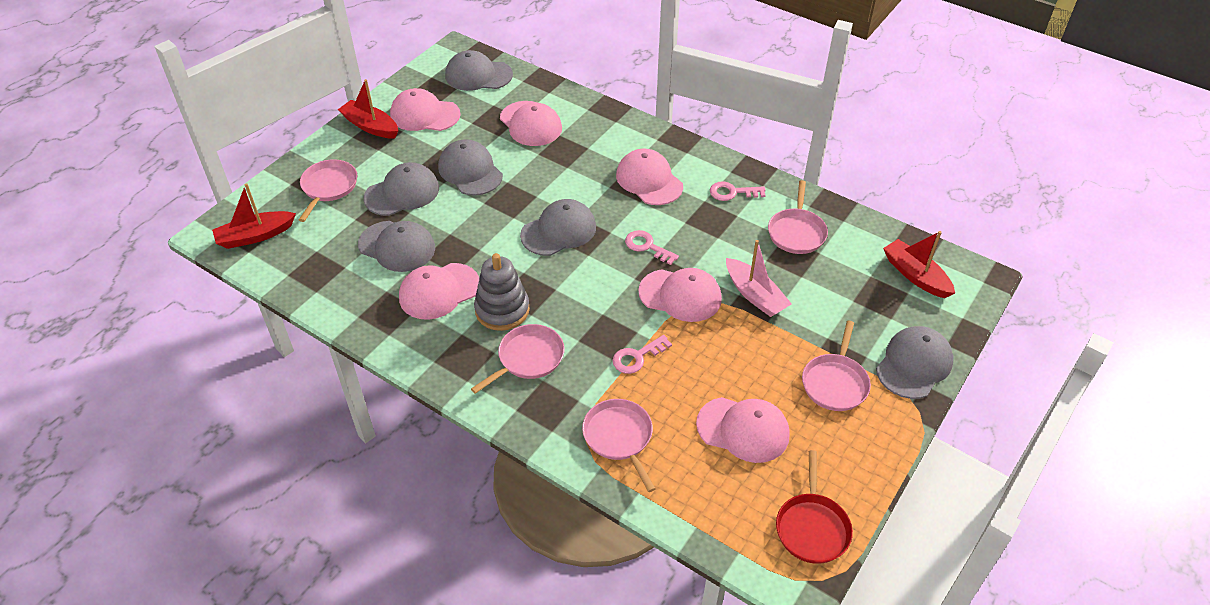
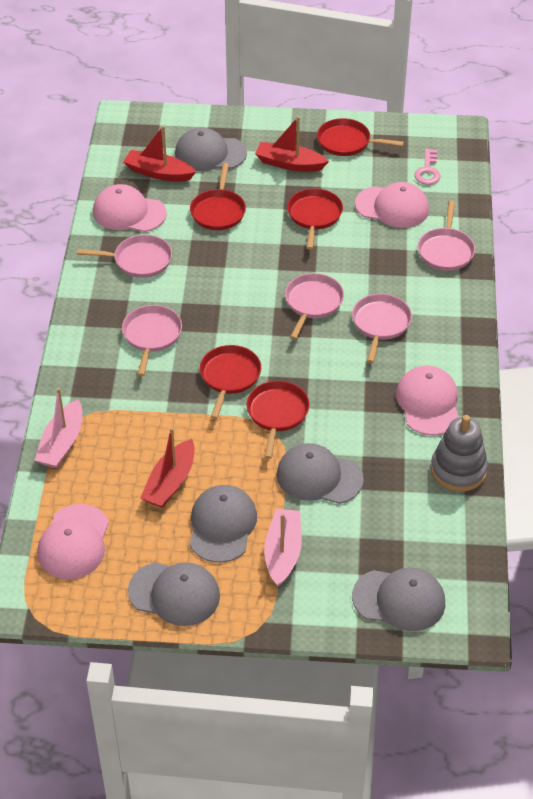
grey cap: 6 -> 5
pink boat: 1 -> 2
pink cap: 6 -> 4
pink key: 3 -> 1
red pan: 1 -> 5

